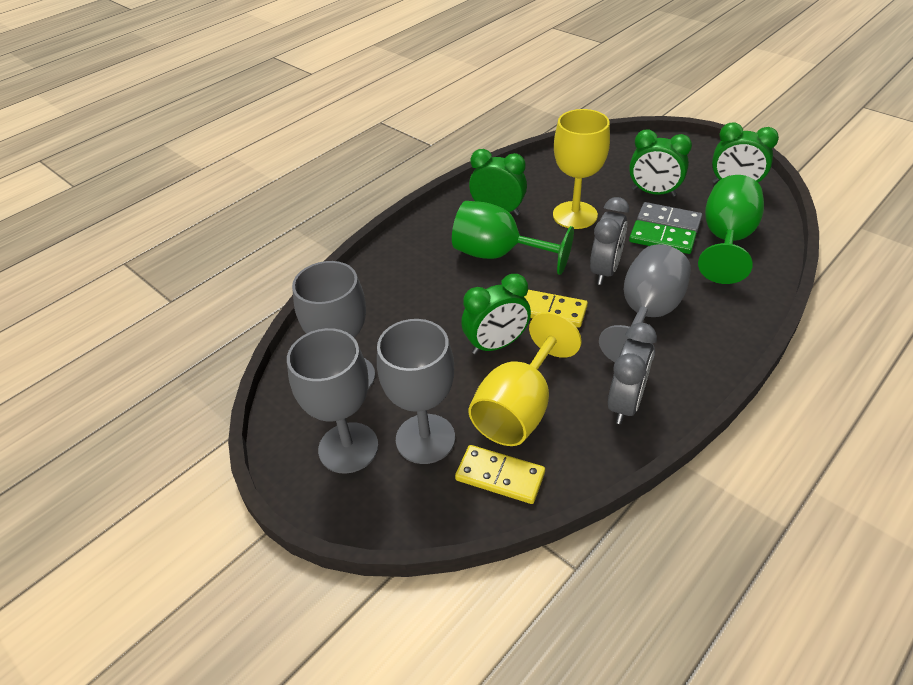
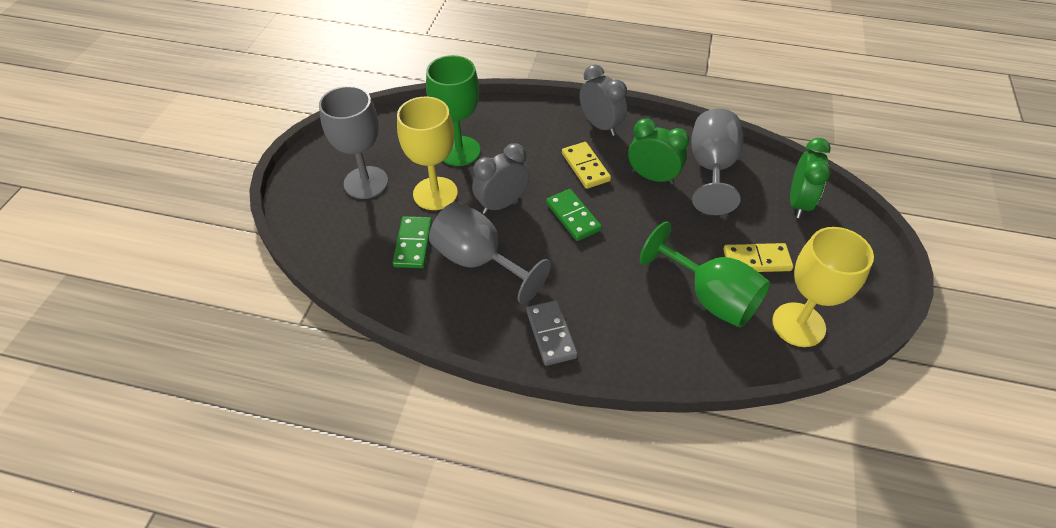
green clock: 4 -> 2
green domino: 1 -> 2
grey goblet: 4 -> 3

